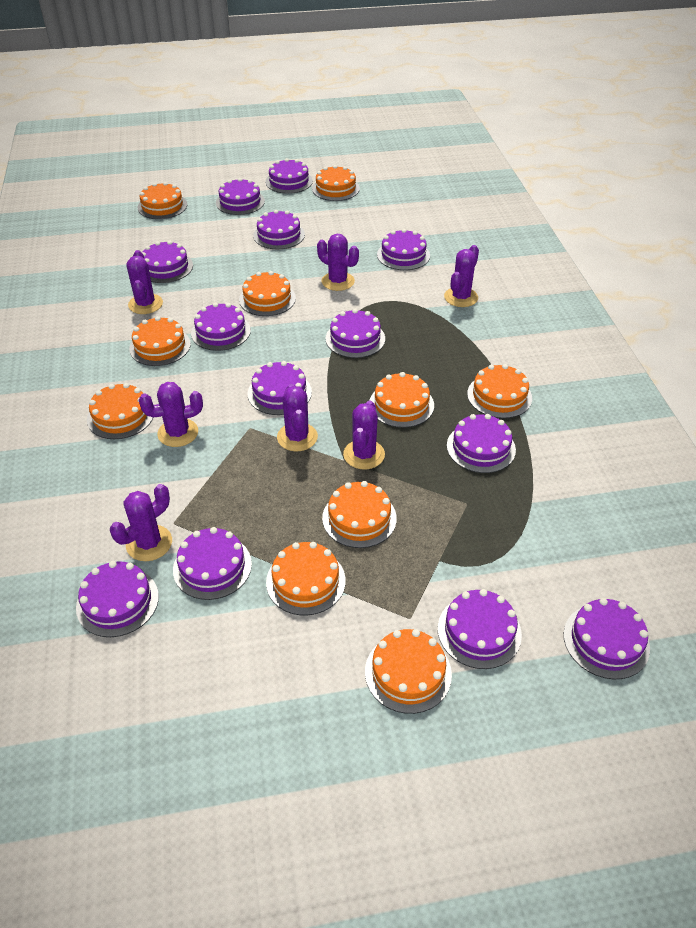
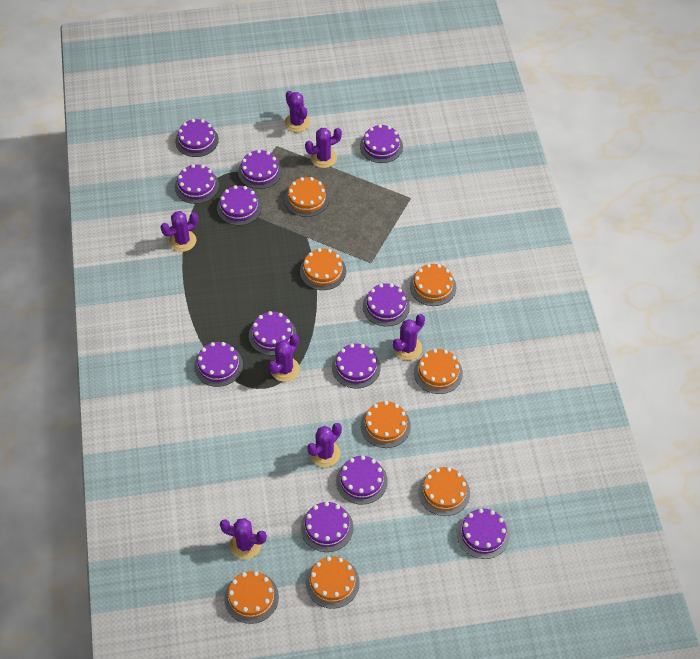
orange cake: 10 -> 8
purple cake: 13 -> 12

